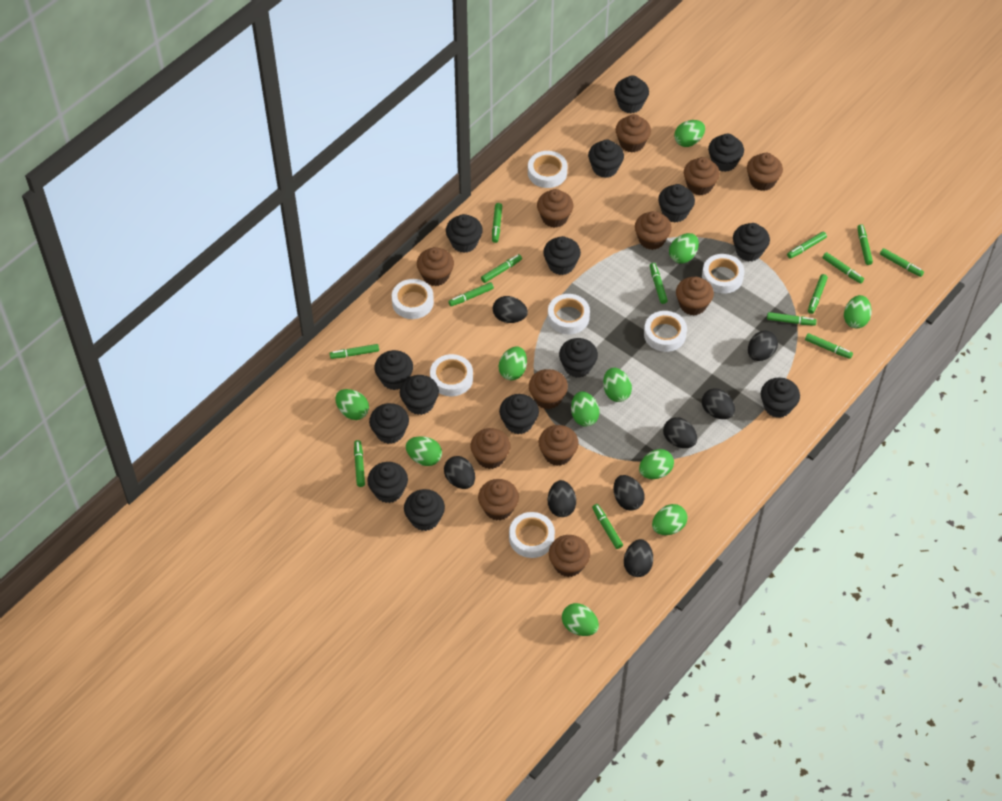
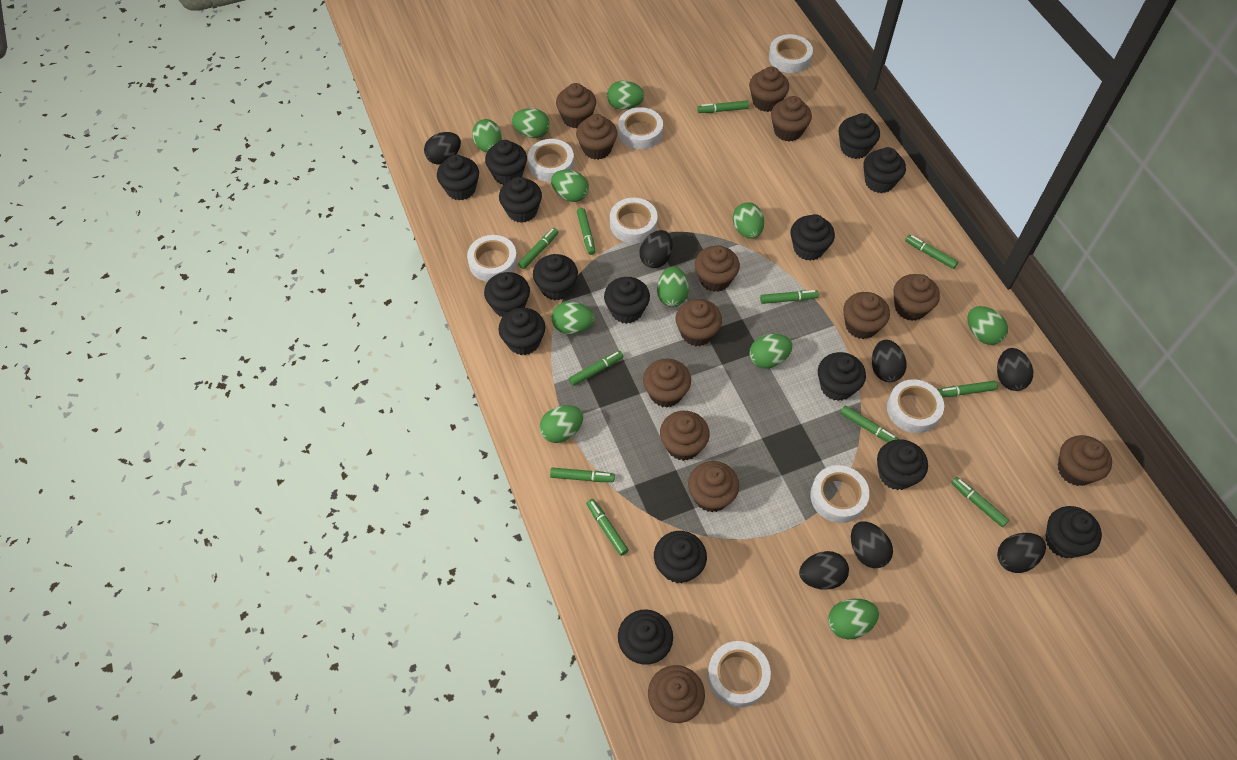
black egg: 8 -> 7
brown cupcake: 12 -> 13
green marker: 14 -> 11
white tape: 7 -> 8

